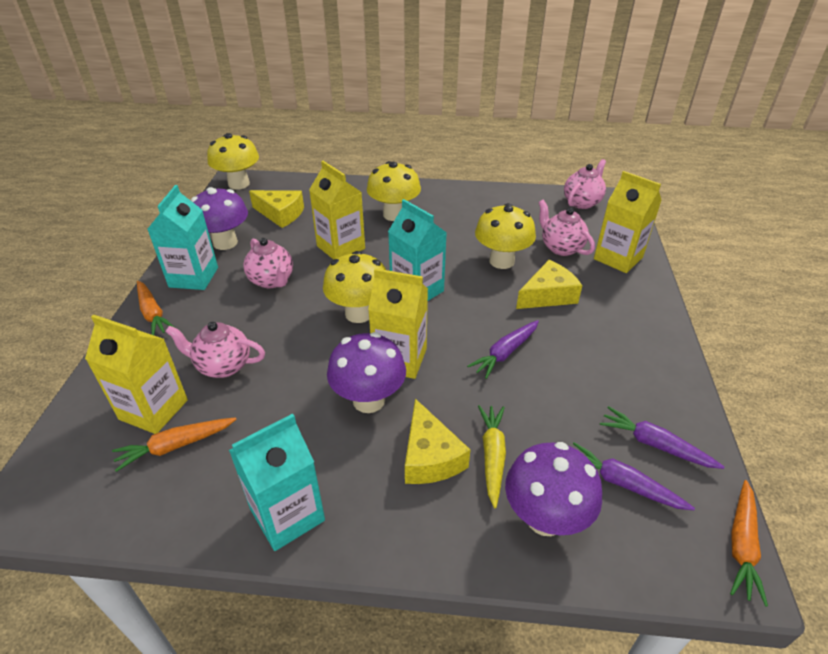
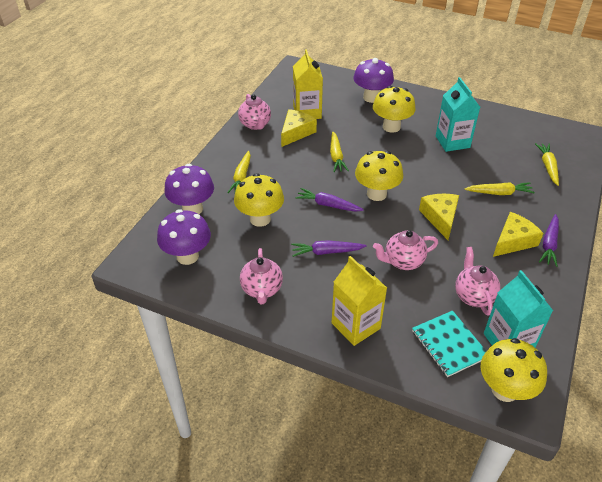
orange carrot: 3 -> 0
turquoise carton: 3 -> 2
turquoise notebook: 0 -> 1
yellow carrot: 1 -> 4
yellow carton: 4 -> 2

